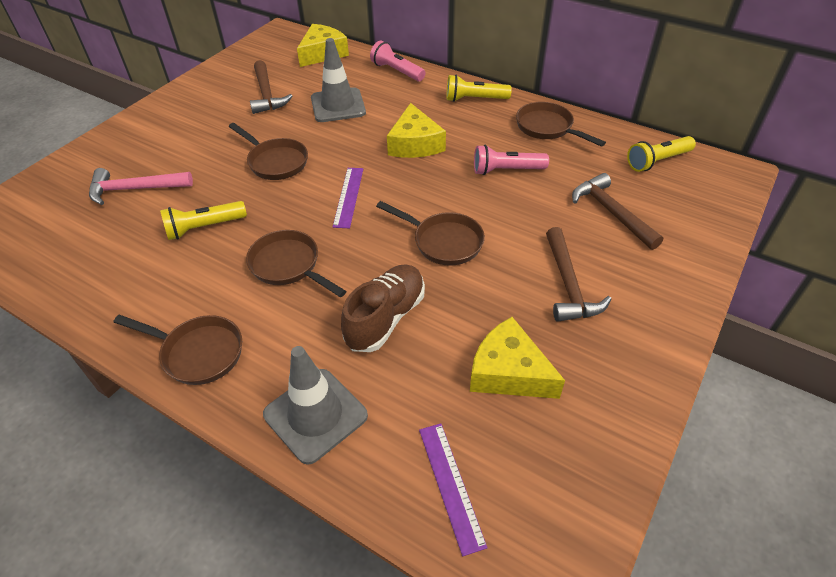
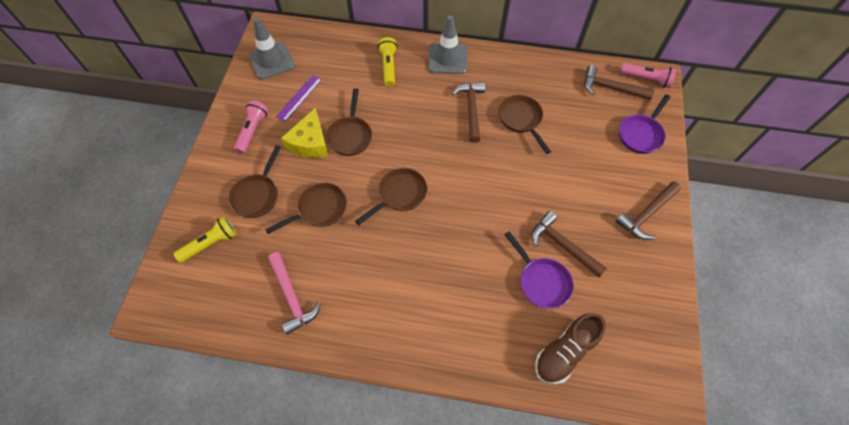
brown hammer: 3 -> 4
purple pan: 0 -> 2
purple ruler: 2 -> 1
yellow cheese: 3 -> 1
yellow flashlight: 3 -> 2

